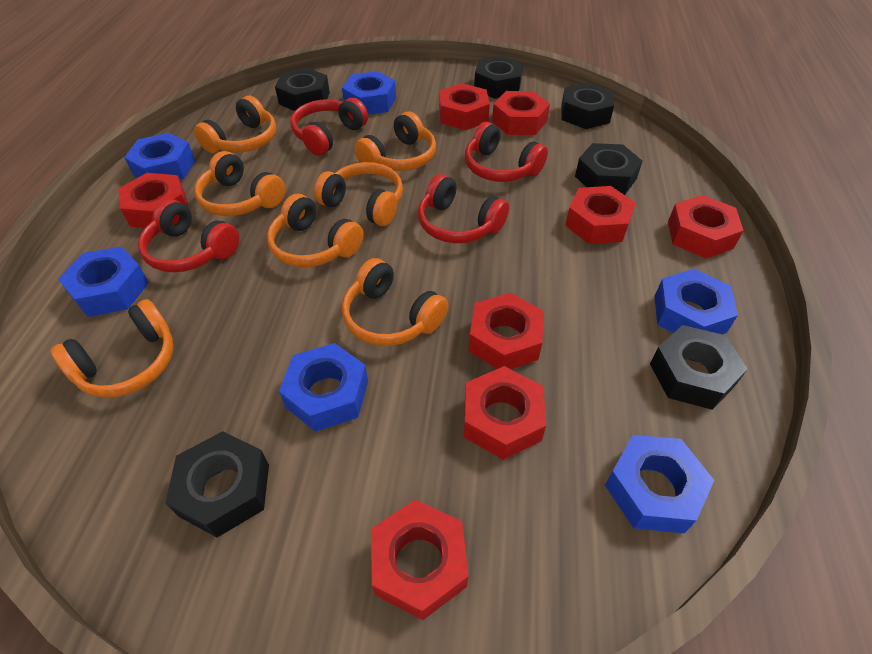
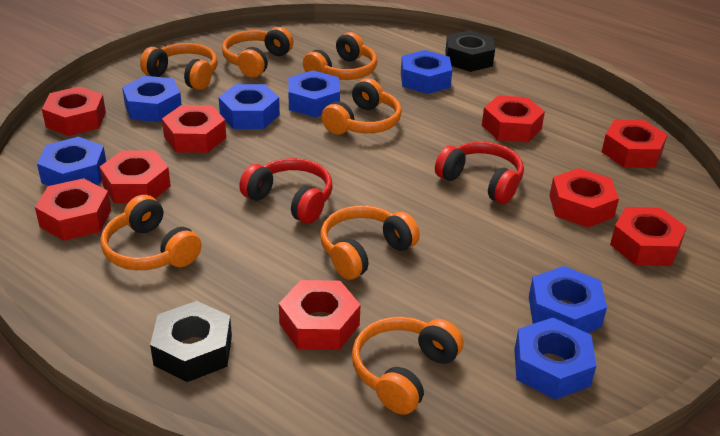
black nut: 6 -> 2
blue nut: 6 -> 7
red headphones: 4 -> 2
red nut: 8 -> 9

